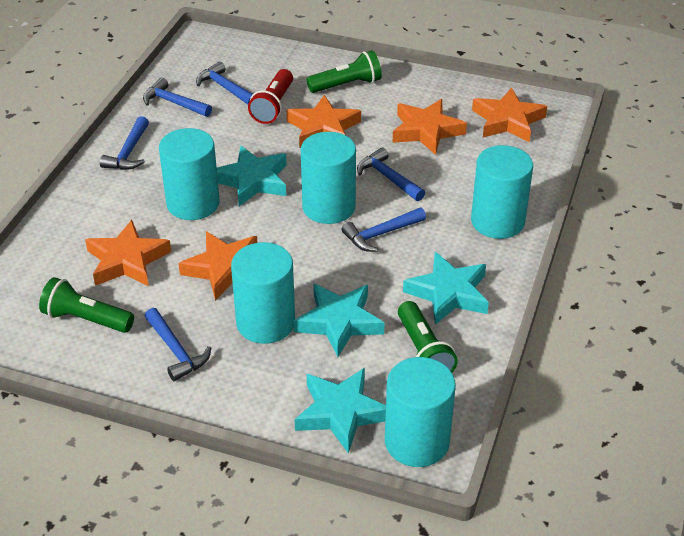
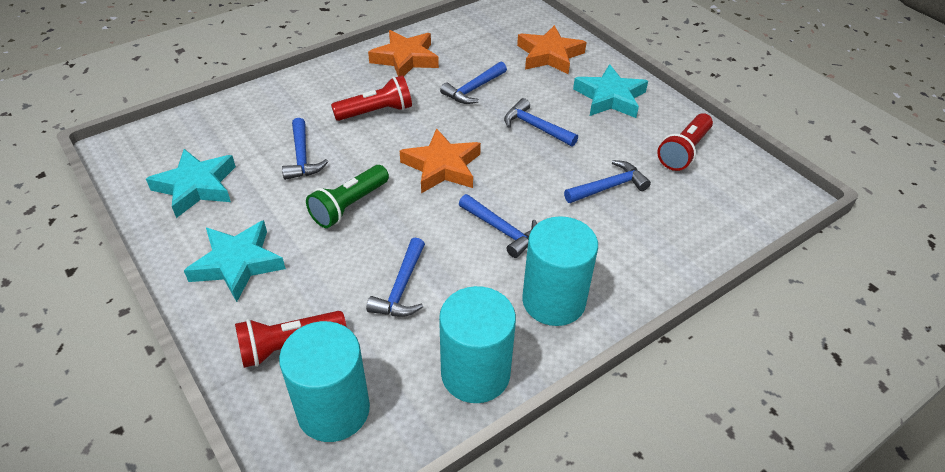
green flashlight: 3 -> 1
orange star: 5 -> 3
red flashlight: 1 -> 3
turquoise cylinder: 5 -> 3
turquoise star: 4 -> 3

